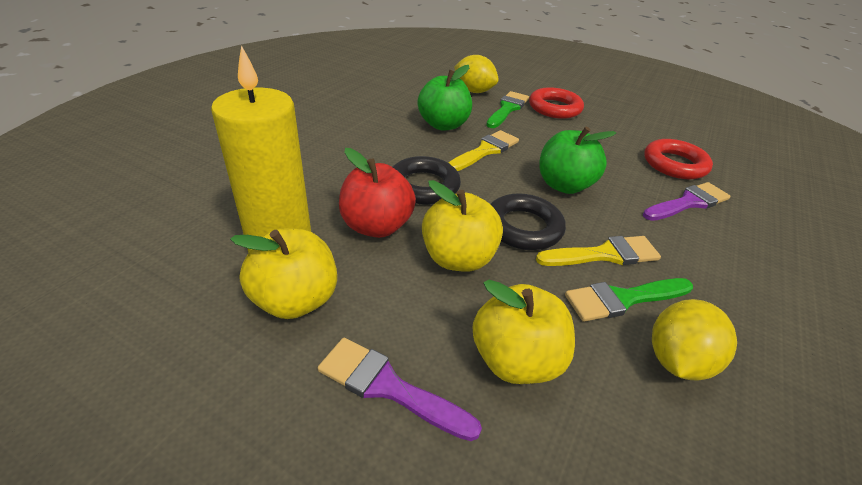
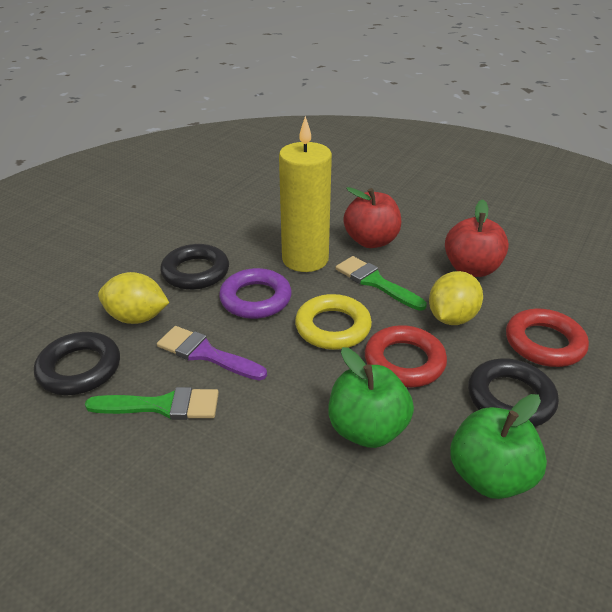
black ring: 2 -> 3
purple brush: 2 -> 1
purple ring: 0 -> 1
red apple: 1 -> 2
yellow apple: 3 -> 0
yellow brush: 2 -> 0
yellow ring: 0 -> 1

